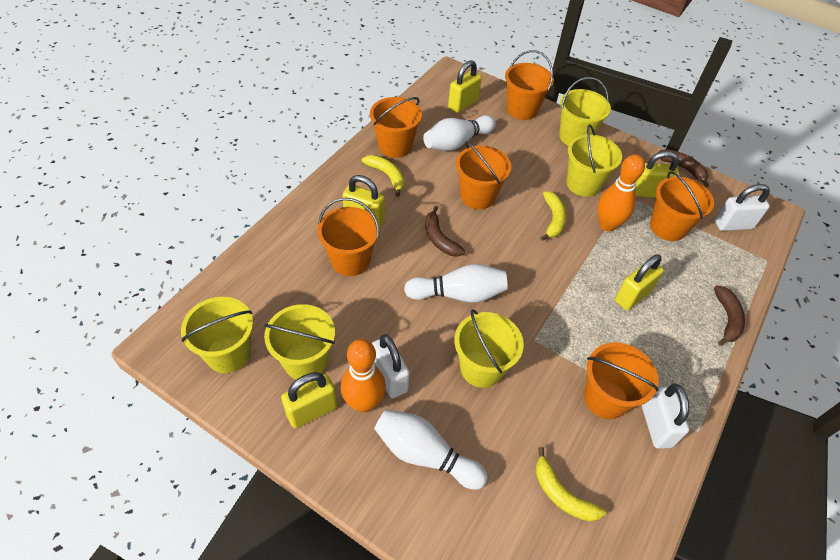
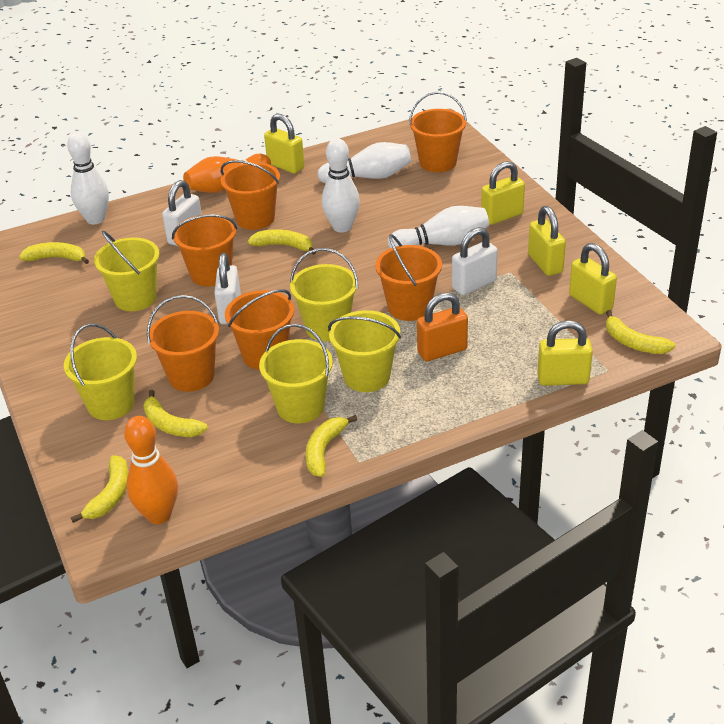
brown banana: 3 -> 0
orange padlock: 0 -> 1
white bowling pin: 3 -> 4
yellow banana: 3 -> 6

